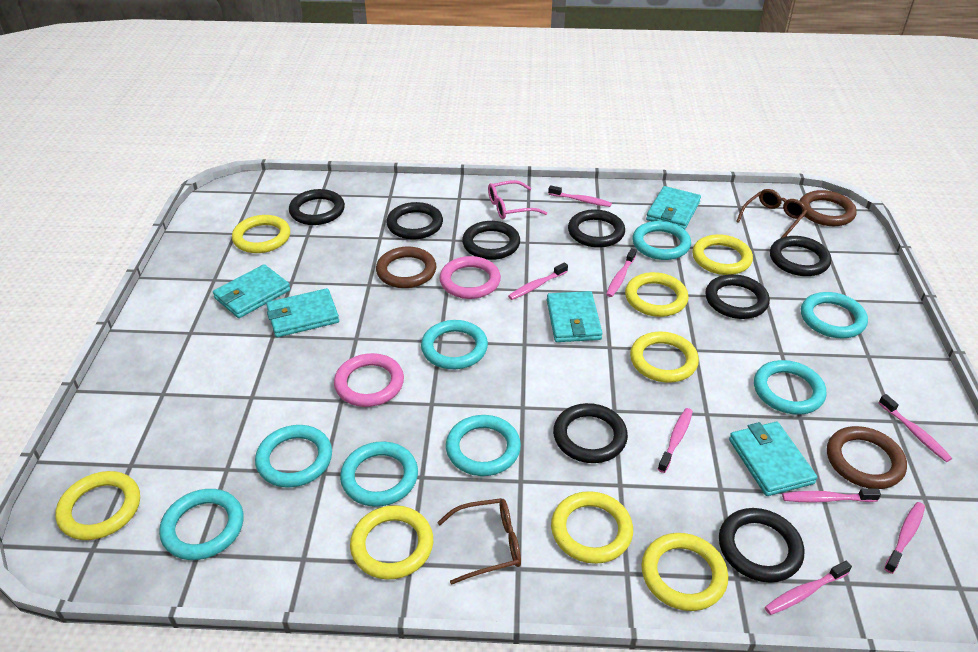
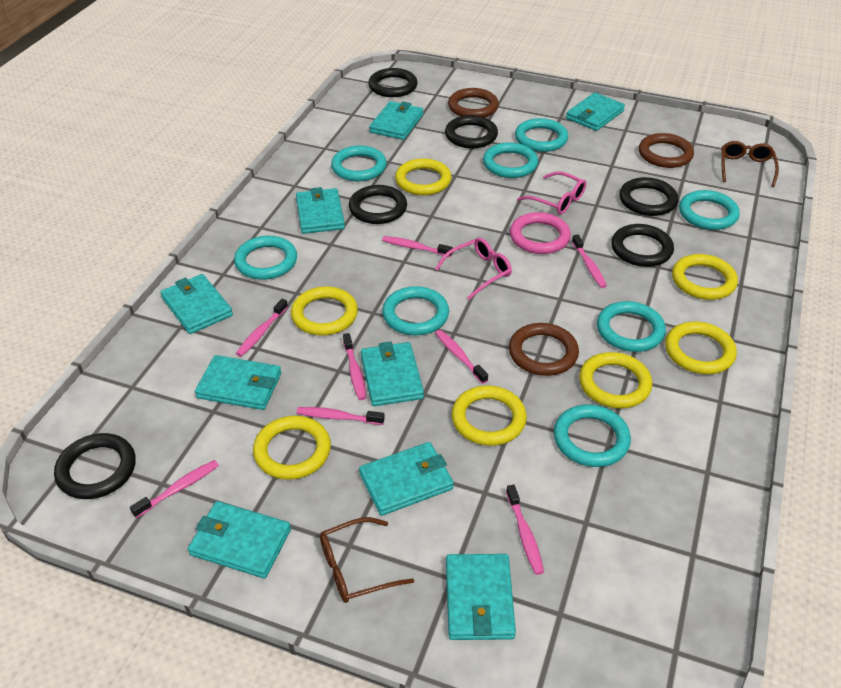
black ring: 8 -> 6
pink glasses: 1 -> 2
pink ring: 2 -> 1
turquoise wallet: 5 -> 9
yellow ring: 8 -> 7

